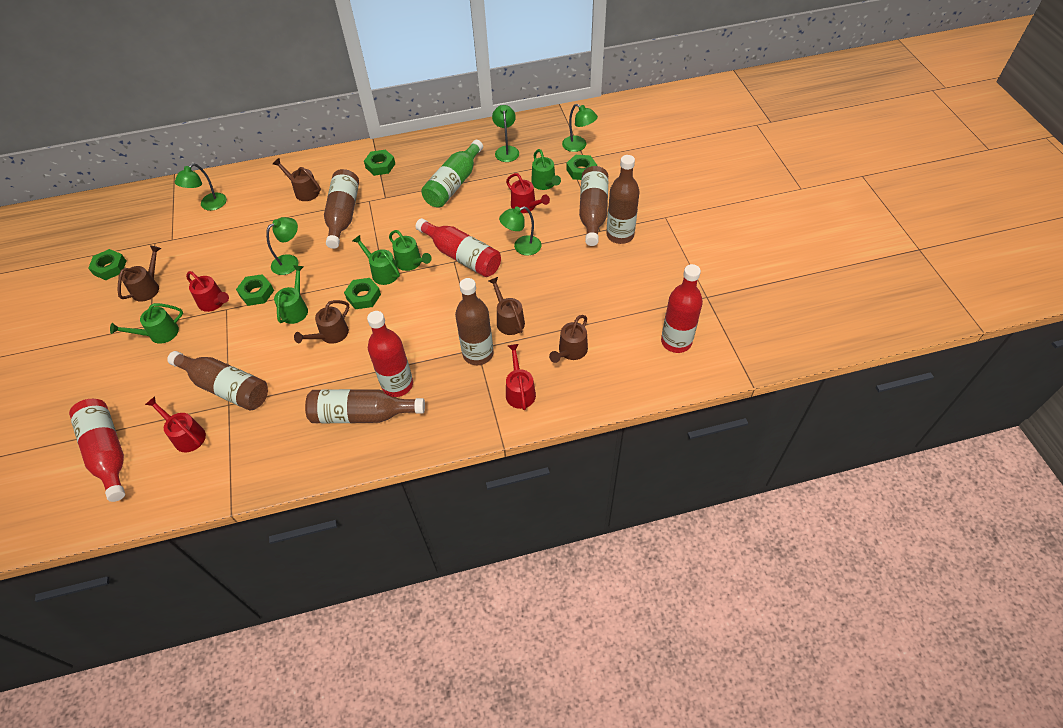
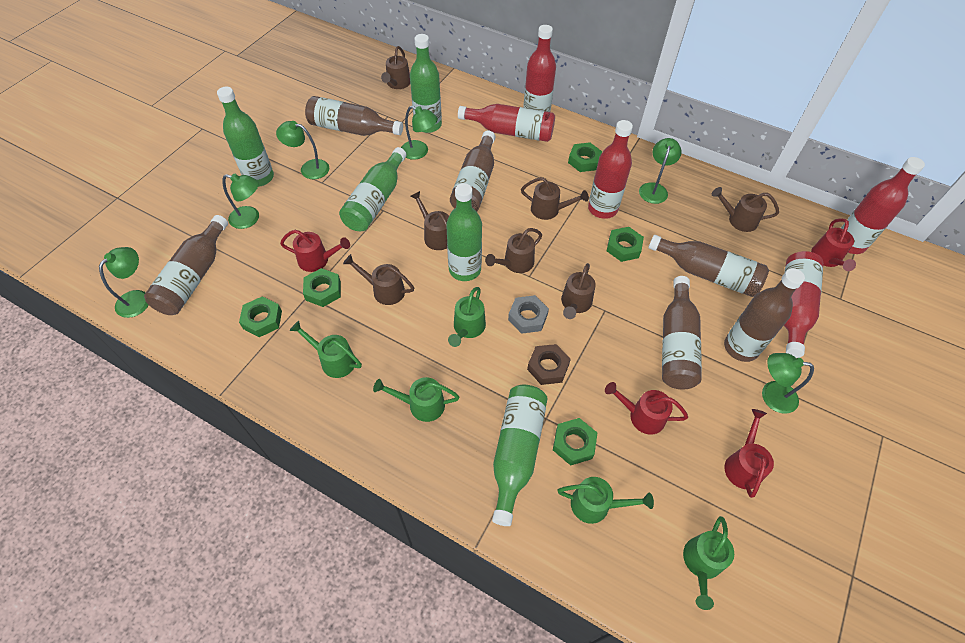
brown nut: 0 -> 1
brown watering can: 5 -> 7
green bottle: 1 -> 5
green lamp: 5 -> 6
grey nut: 0 -> 1
red bottle: 4 -> 5

